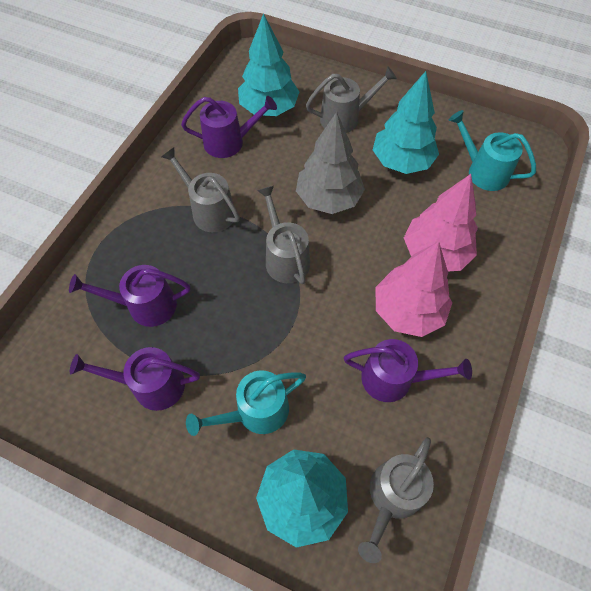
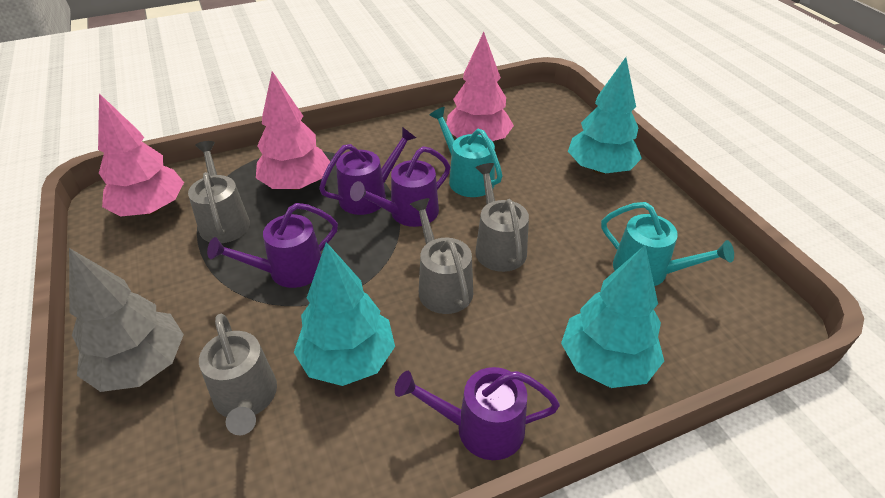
pink tree: 2 -> 3

